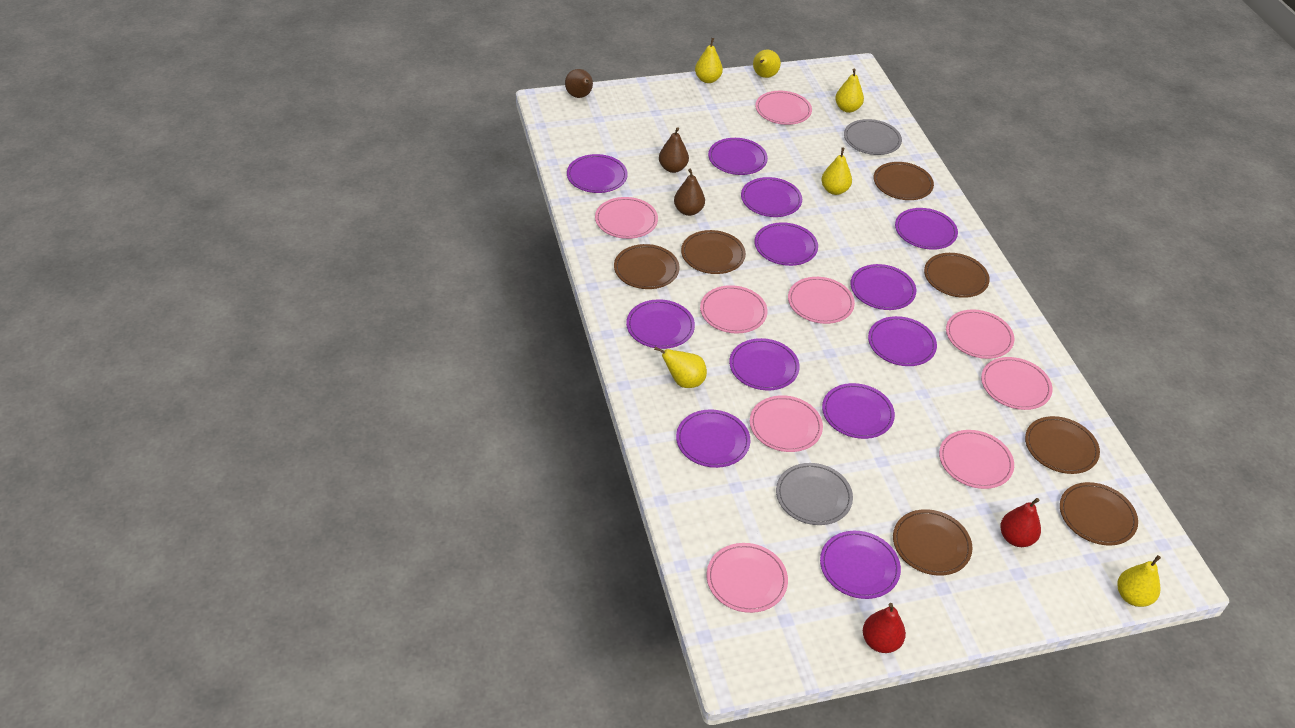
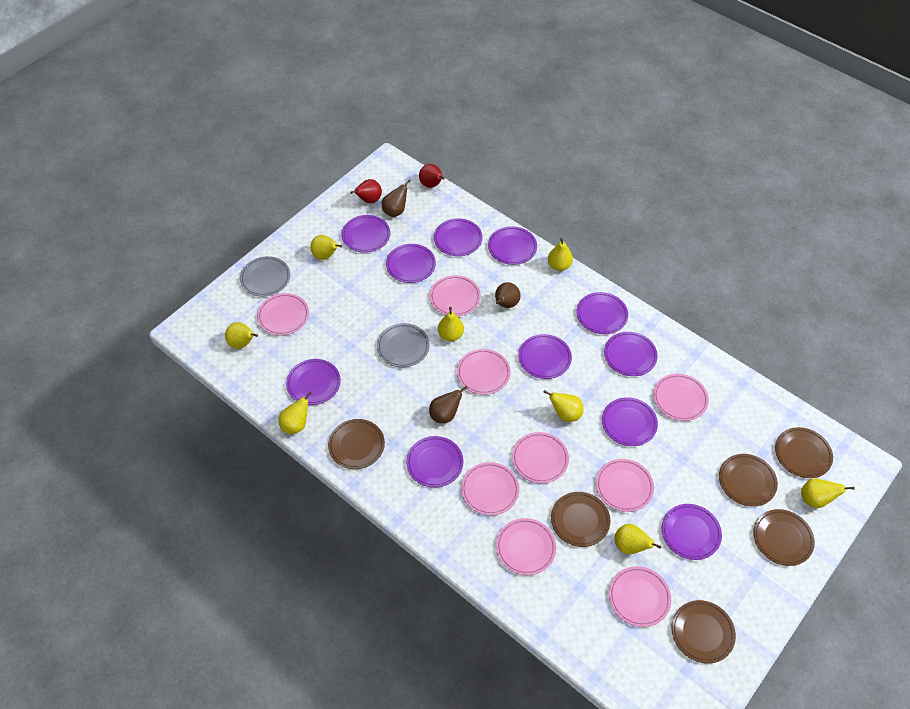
brown plate: 7 -> 6
purple plate: 12 -> 11
yellow pear: 6 -> 8

